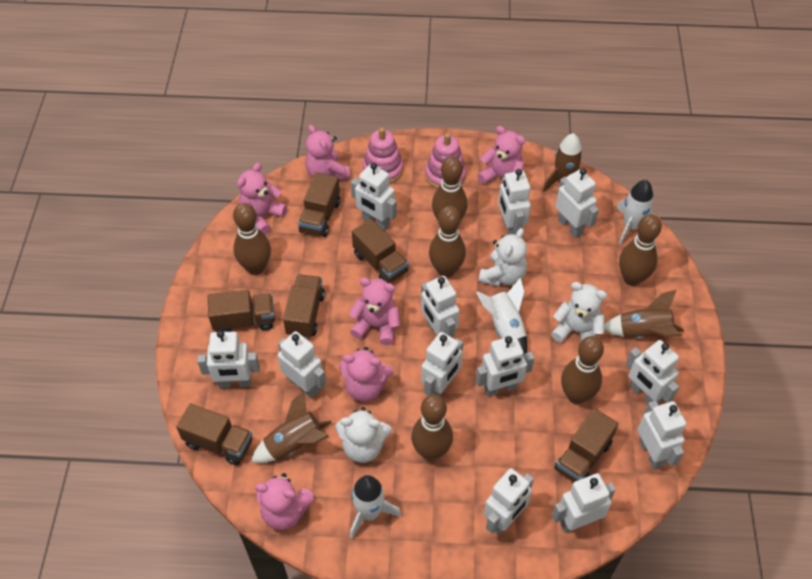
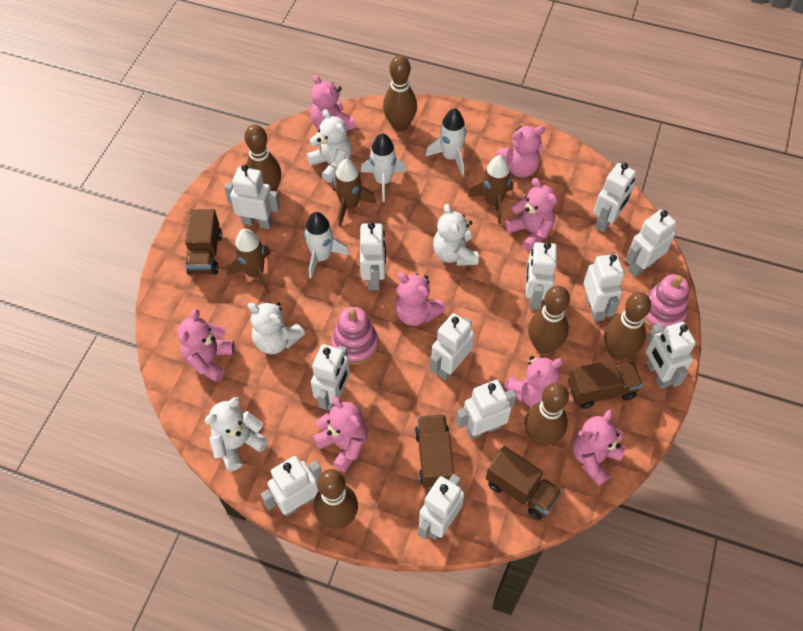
brown truck: 6 -> 4
pink teddy bear: 6 -> 8
white teddy bear: 3 -> 4

